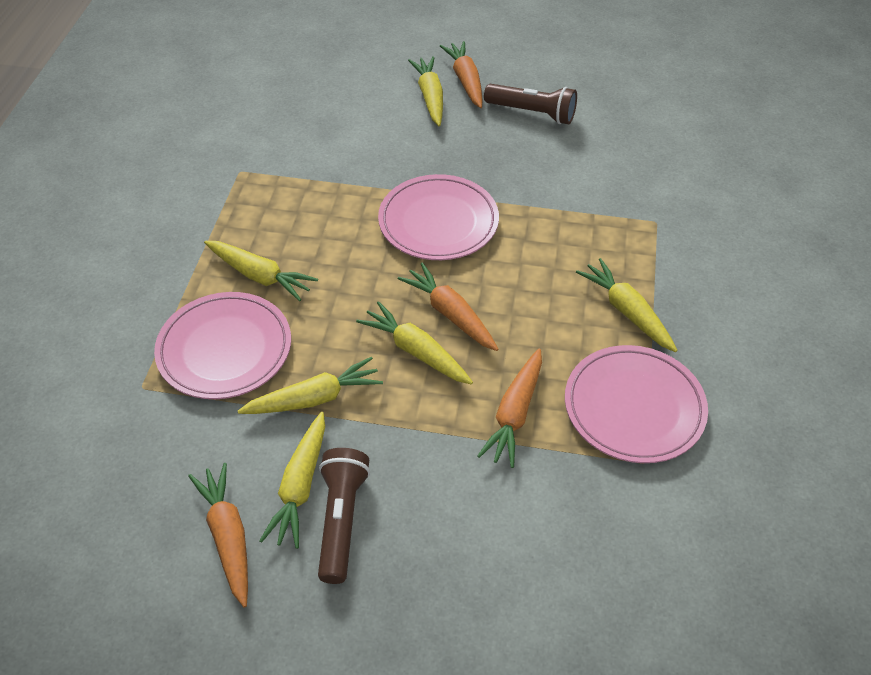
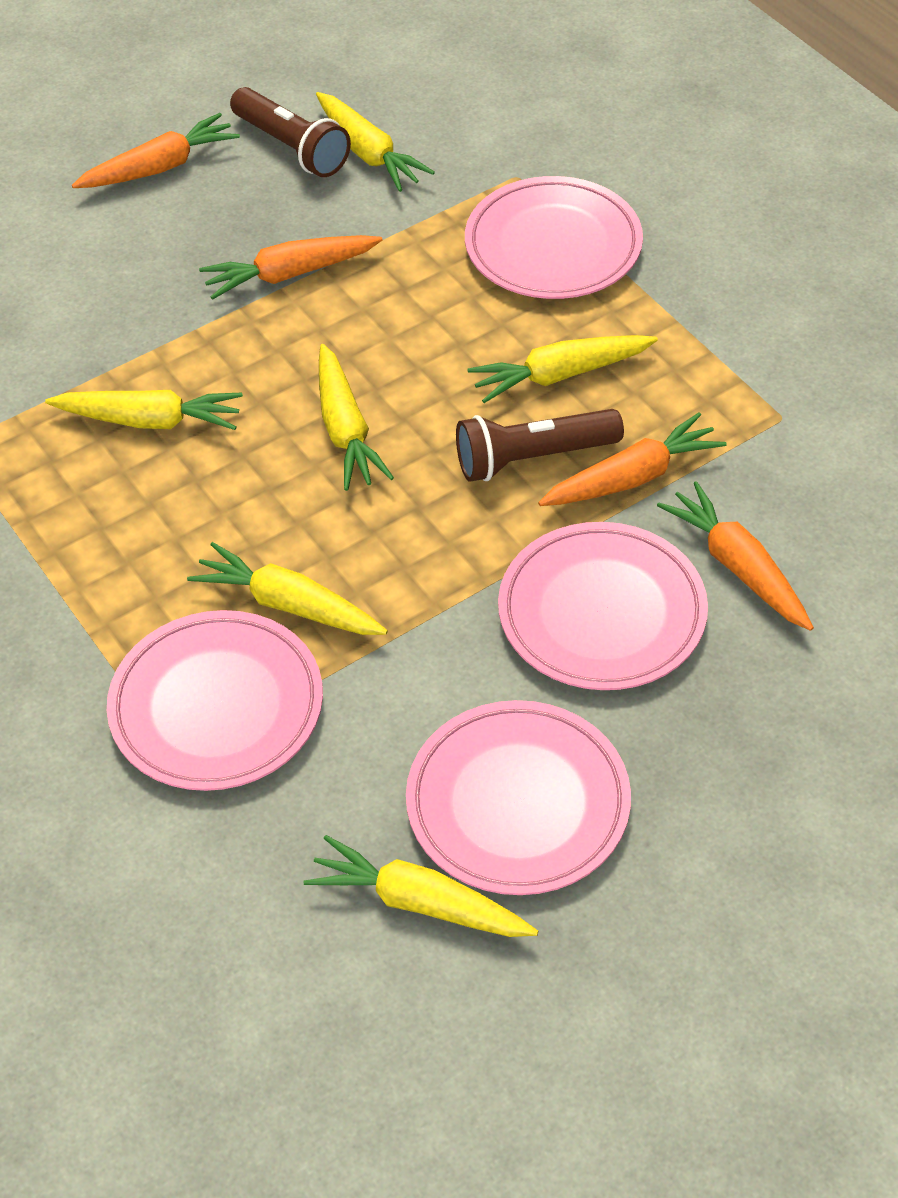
pink plate: 3 -> 4

